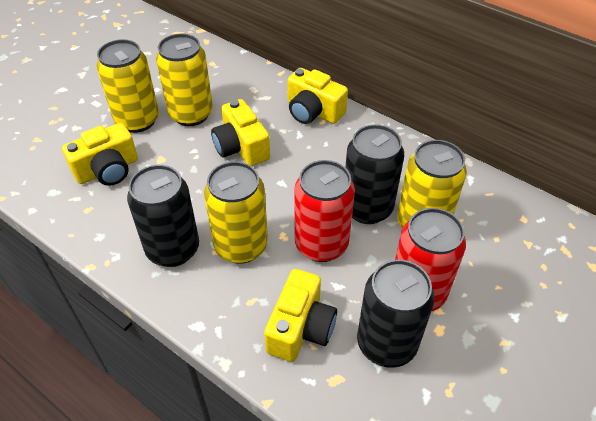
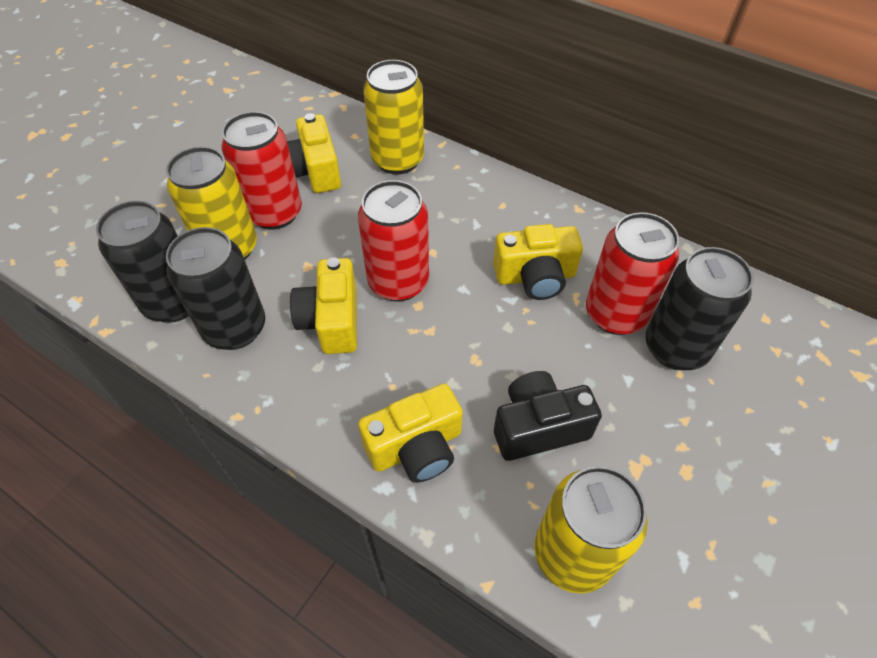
black camera: 0 -> 1
red can: 2 -> 3
yellow can: 4 -> 3

